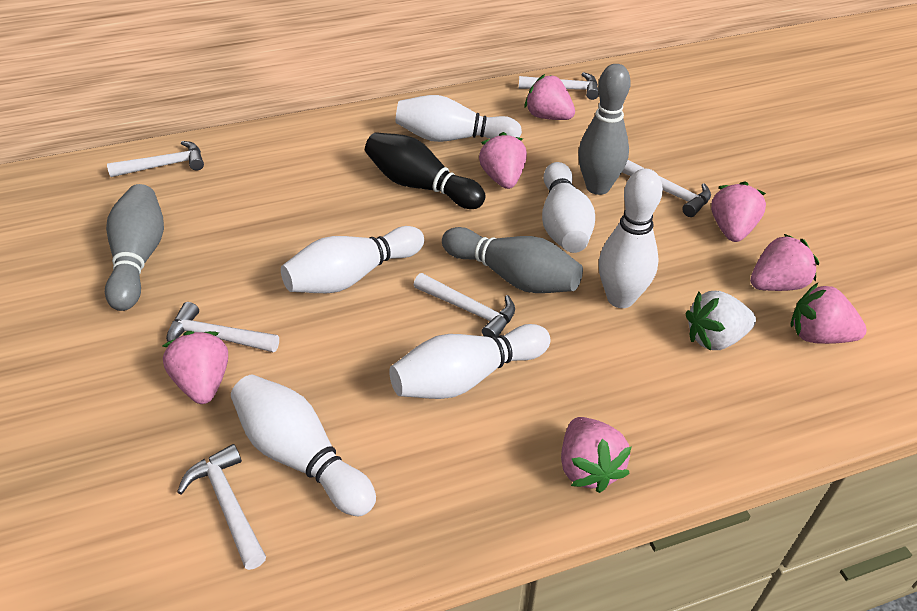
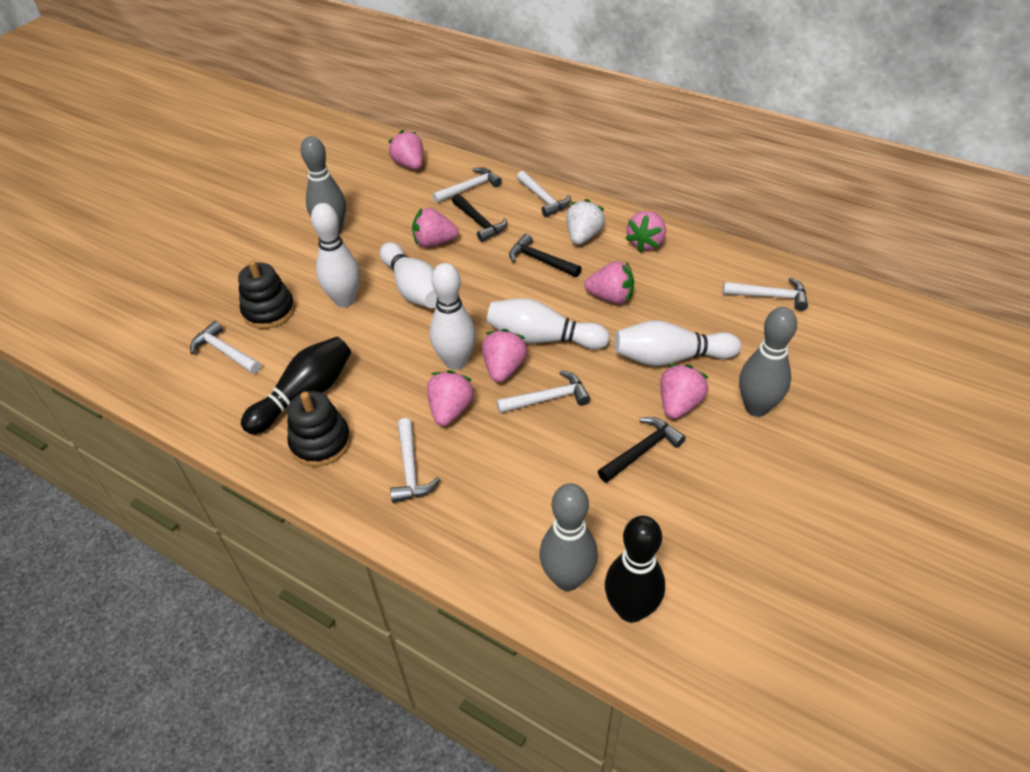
black bowling pin: 1 -> 2
black hammer: 0 -> 3
black stacking toy: 0 -> 2
white bowling pin: 6 -> 5

